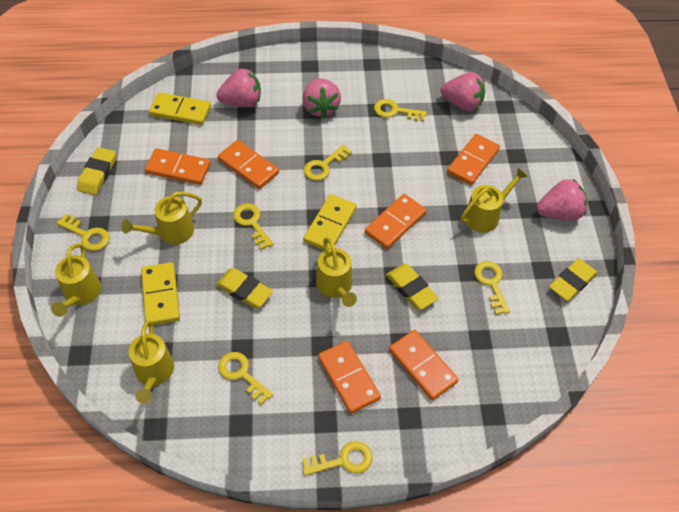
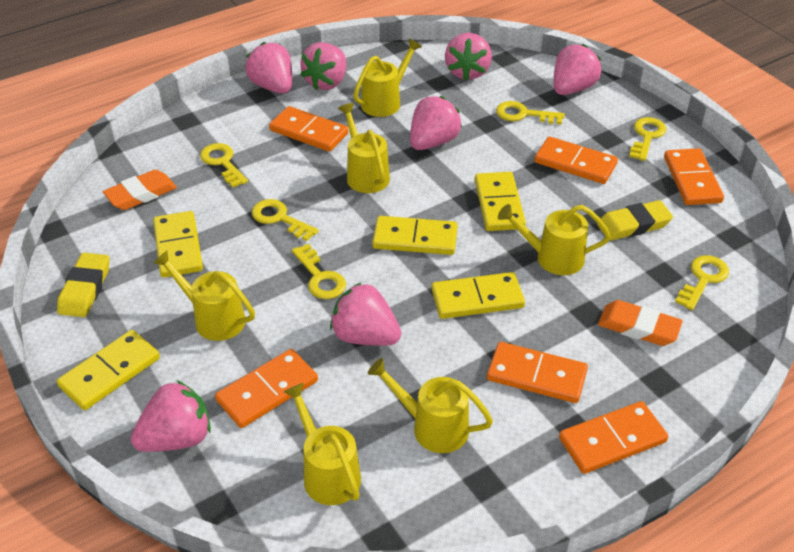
orange eraser: 0 -> 2
pink strawberry: 4 -> 7
yellow domino: 3 -> 5
yellow eraser: 4 -> 2
yellow key: 7 -> 6
yellow watering can: 5 -> 6

